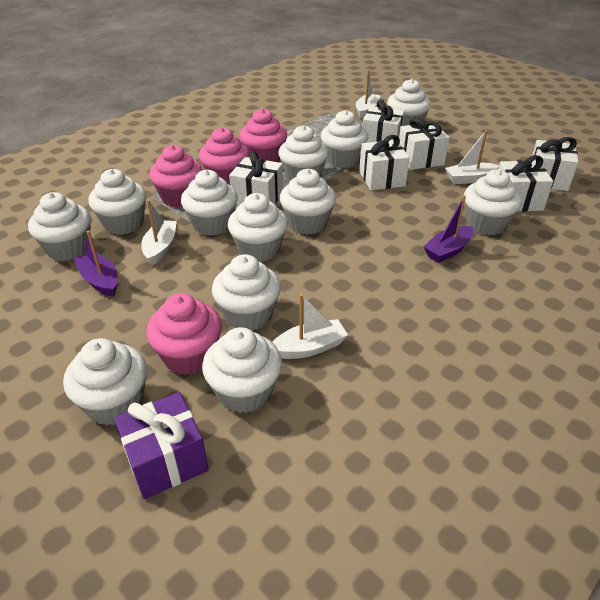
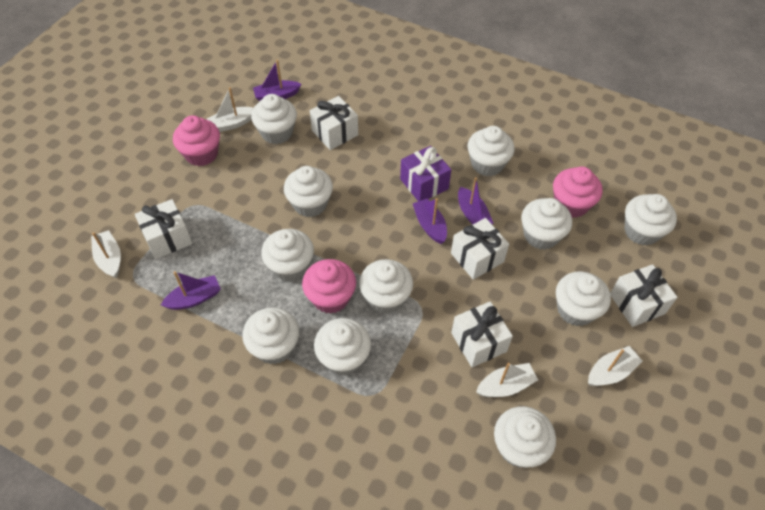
pink cupcake: 4 -> 3
purple boat: 2 -> 4
white cupcake: 12 -> 11
white gift: 6 -> 5

